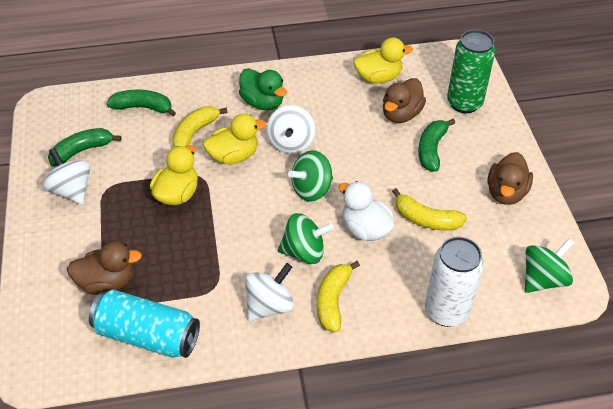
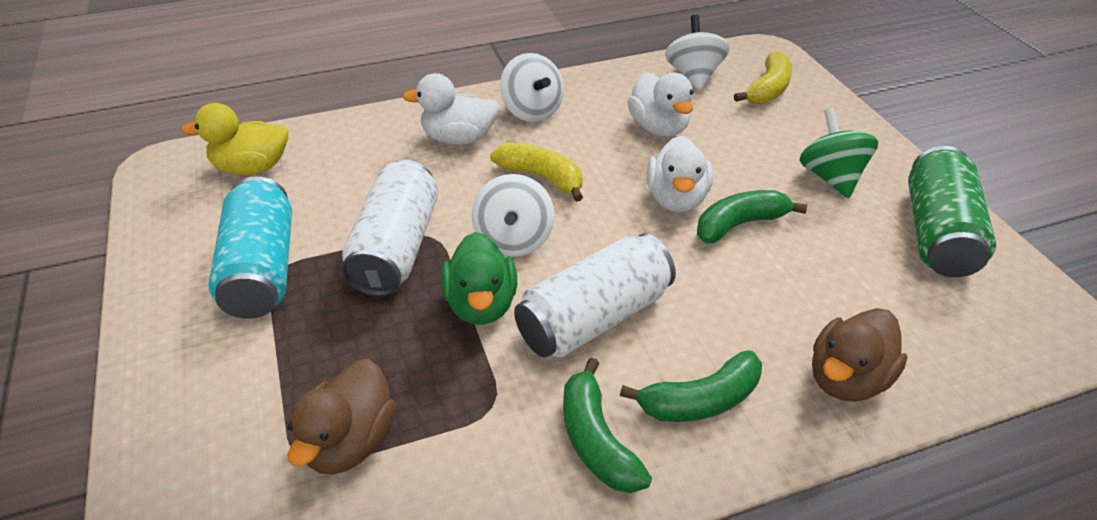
brown duck: 3 -> 2
green spinning top: 3 -> 1
white can: 1 -> 2
white duck: 1 -> 3
yellow banana: 3 -> 2
yellow duck: 3 -> 1

